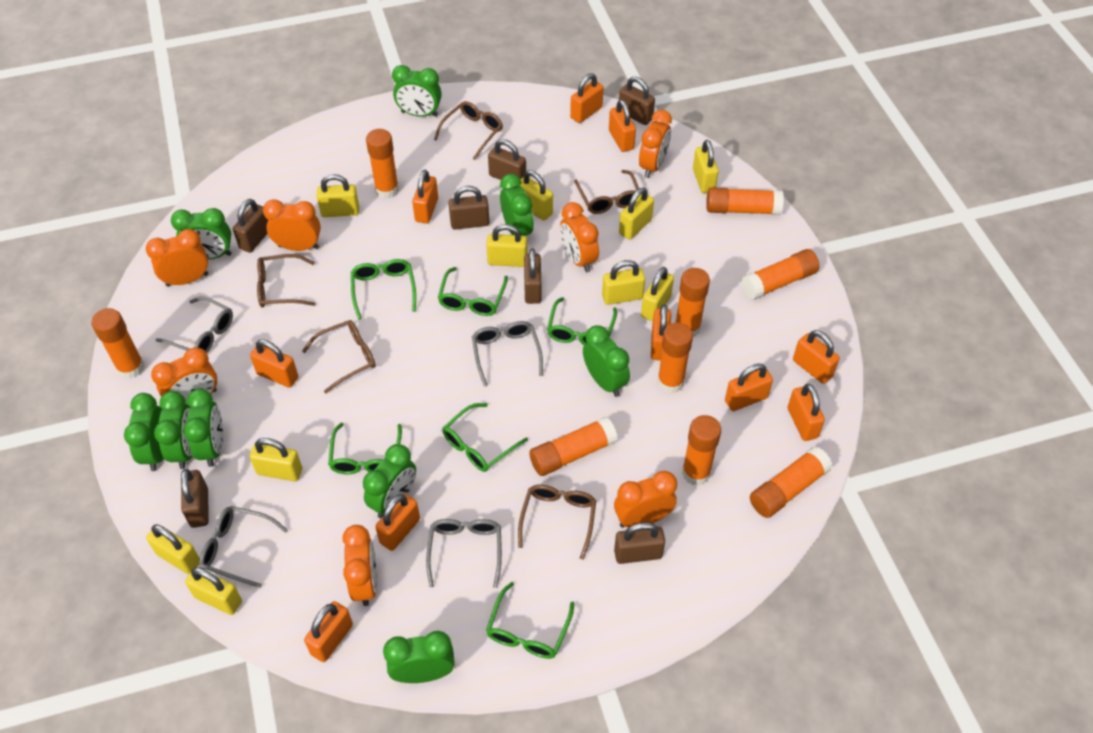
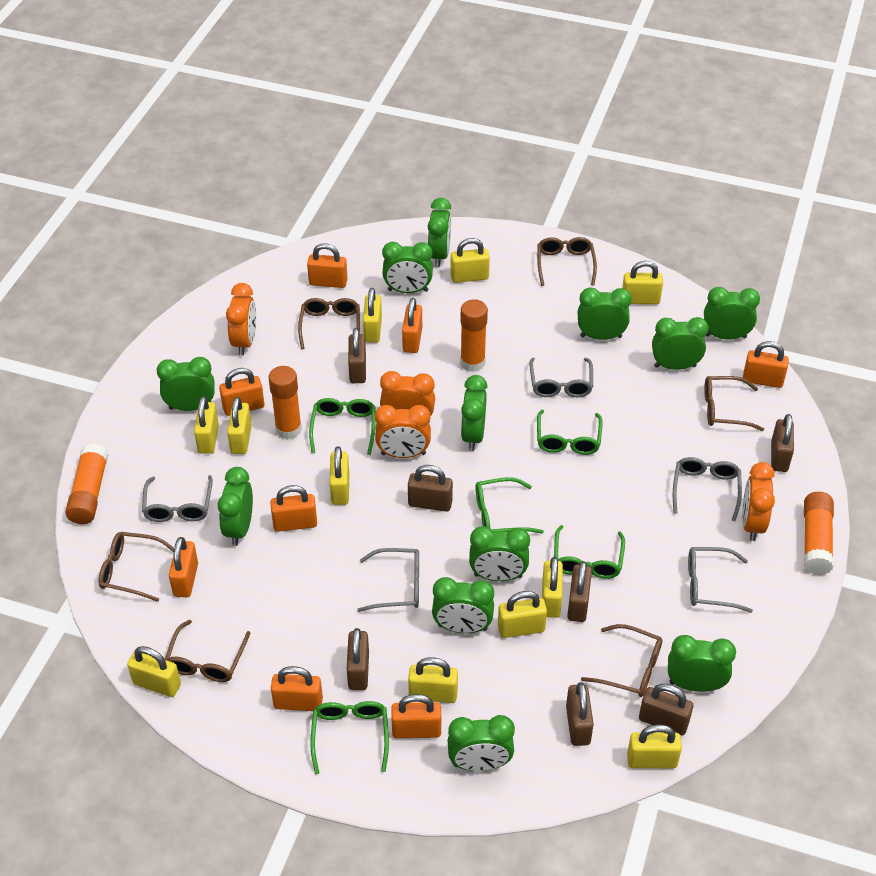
brown glasses: 5 -> 6
green clock: 9 -> 12
green glasses: 6 -> 5
grey glasses: 4 -> 5
orange clock: 7 -> 4
orange glue stick: 9 -> 4
orange padlock: 10 -> 8
yellow padlock: 10 -> 11

